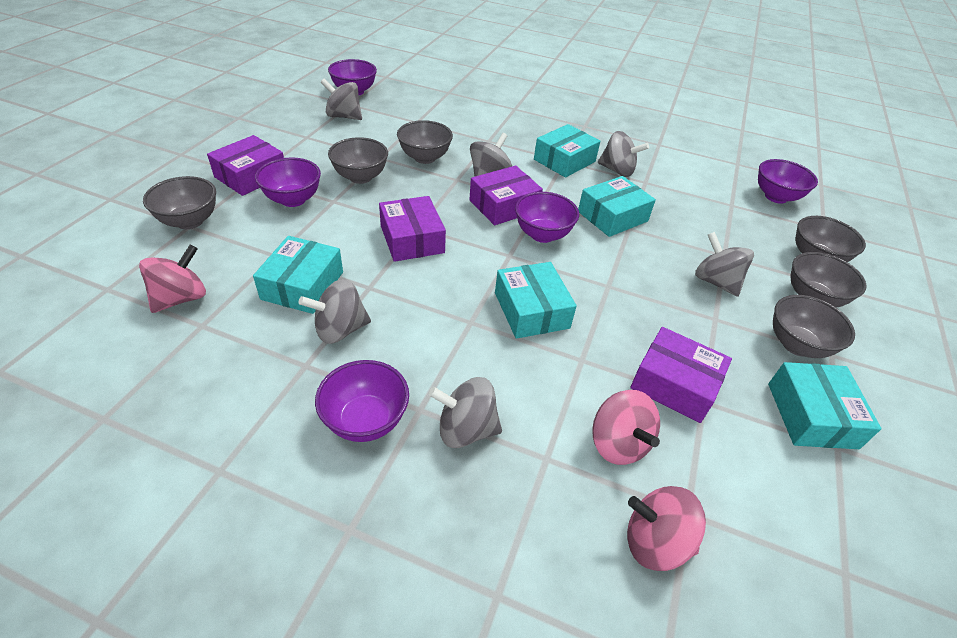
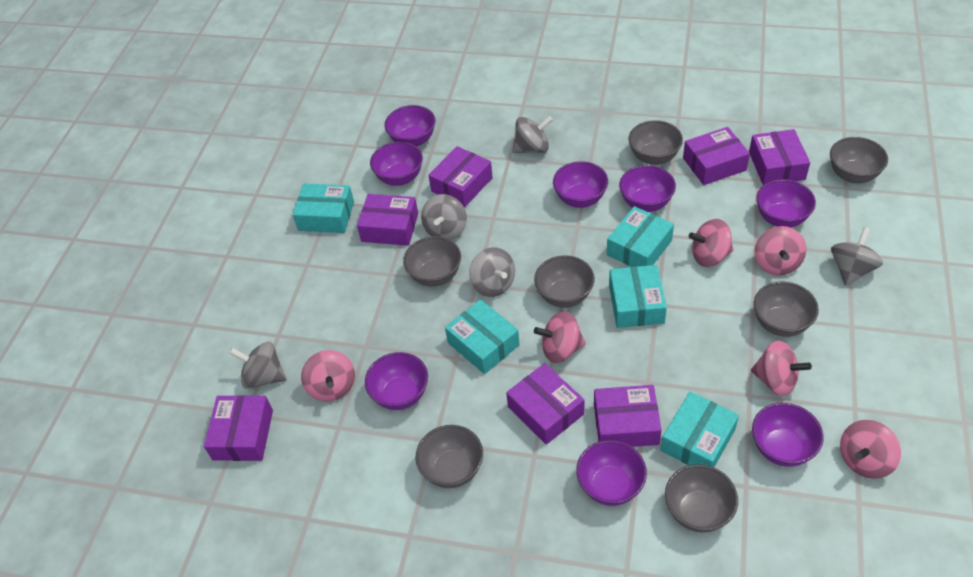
grey bowl: 6 -> 7
grey spinning top: 6 -> 5
pink spinning top: 3 -> 6
purple bowl: 5 -> 8
purple box: 4 -> 7

